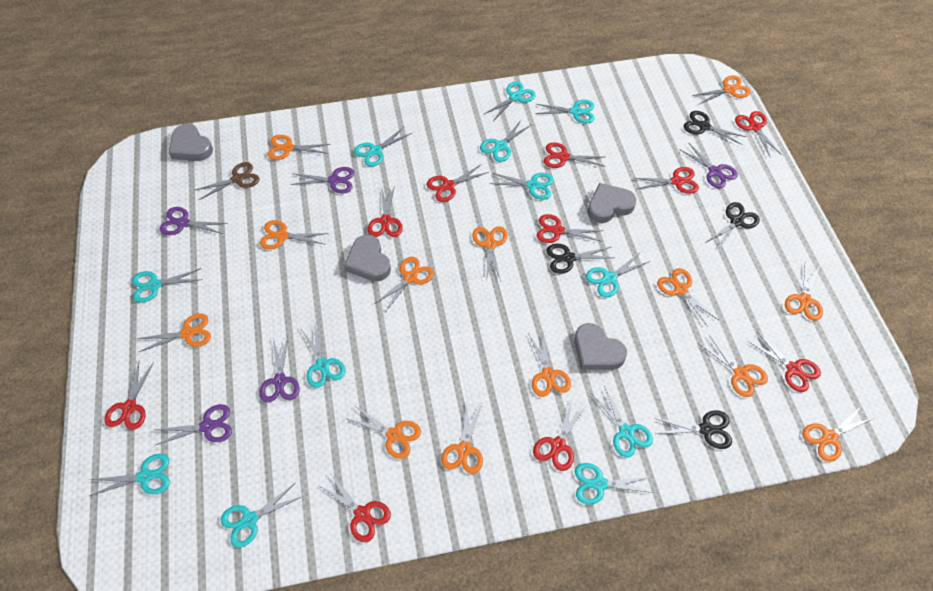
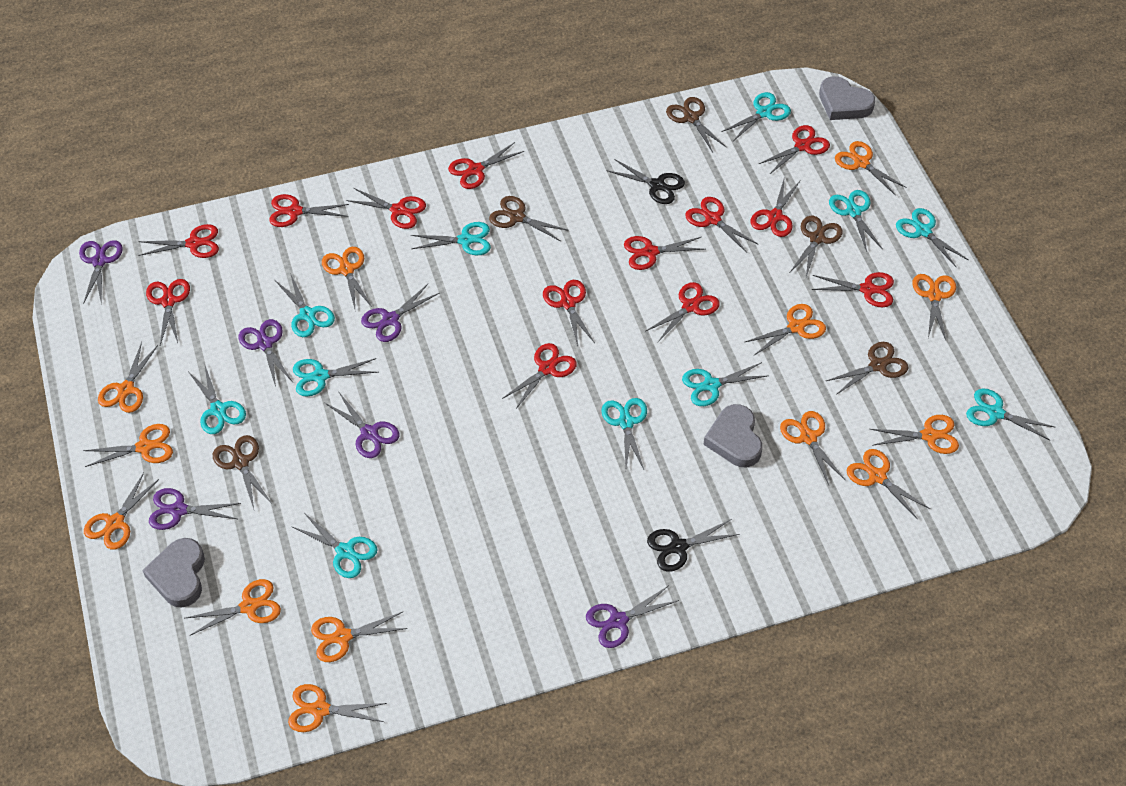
black scissors: 4 -> 2
brown scissors: 1 -> 5
grey heart: 4 -> 3
purple scissors: 5 -> 6
red scissors: 10 -> 13
turquoise scissors: 12 -> 11

